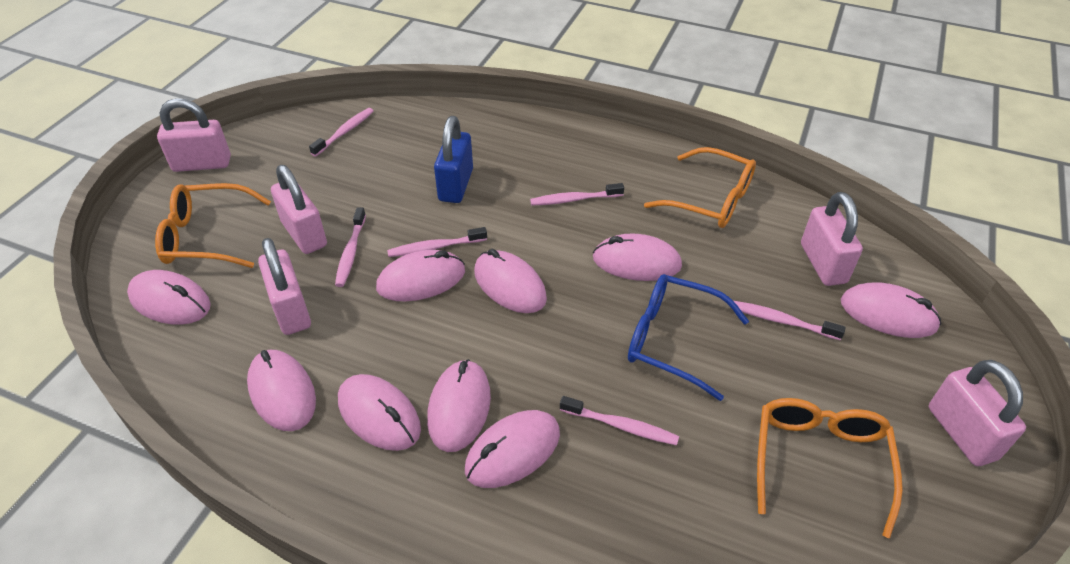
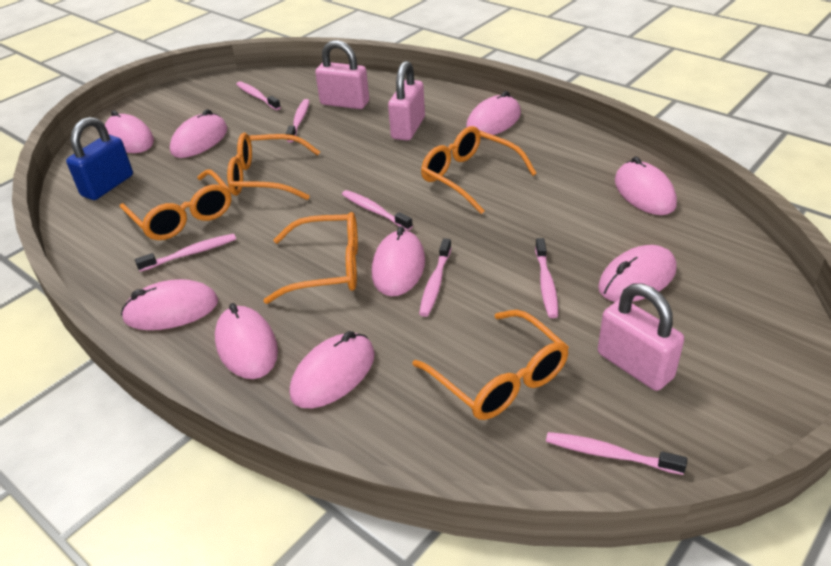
blue glasses: 1 -> 0
orange glasses: 3 -> 5
pink padlock: 5 -> 3
pink toothbrush: 6 -> 7

